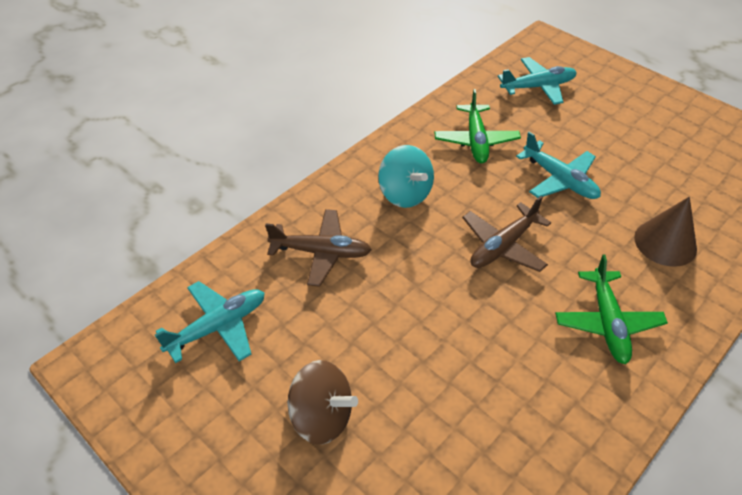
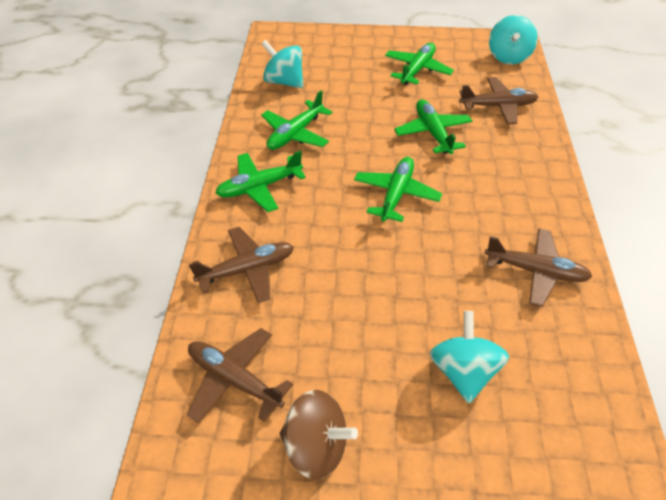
brown cone: 1 -> 0
brown plane: 2 -> 4
green plane: 2 -> 5
turquoise plane: 3 -> 0
turquoise spinning top: 1 -> 3

